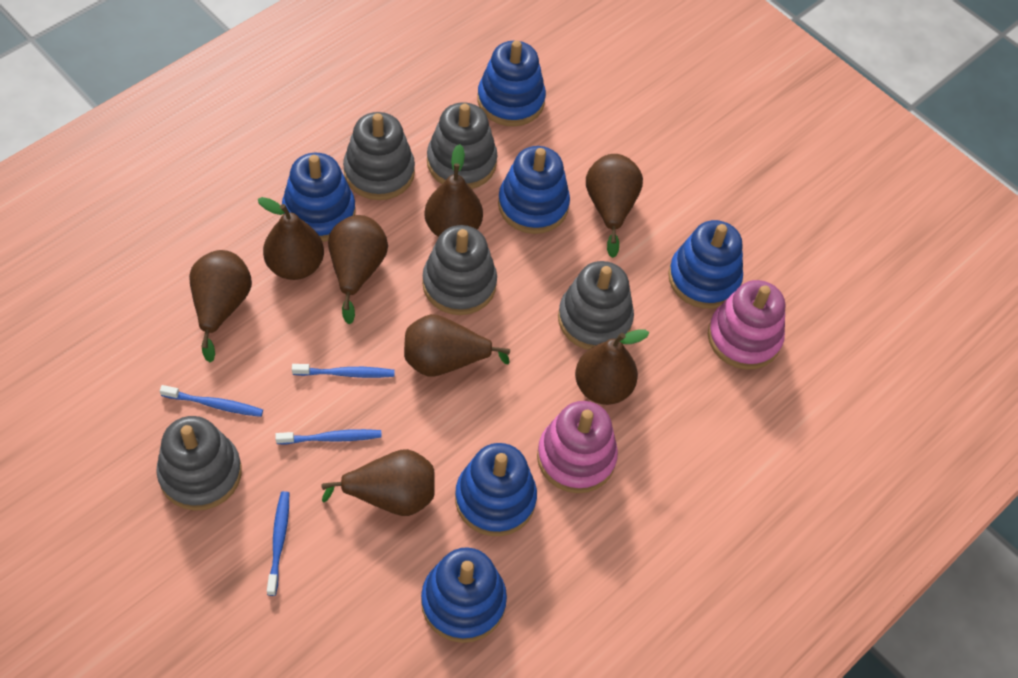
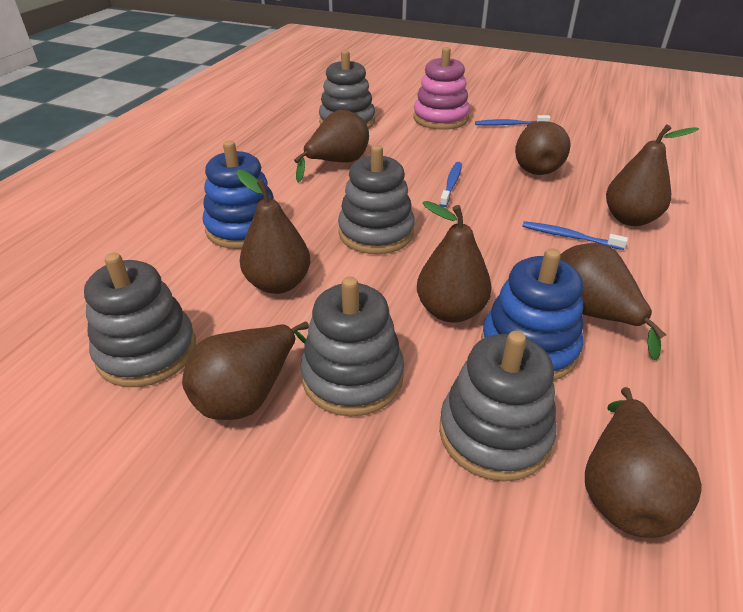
blue stacking toy: 6 -> 2
blue toothbrush: 4 -> 3
pink stacking toy: 2 -> 1

